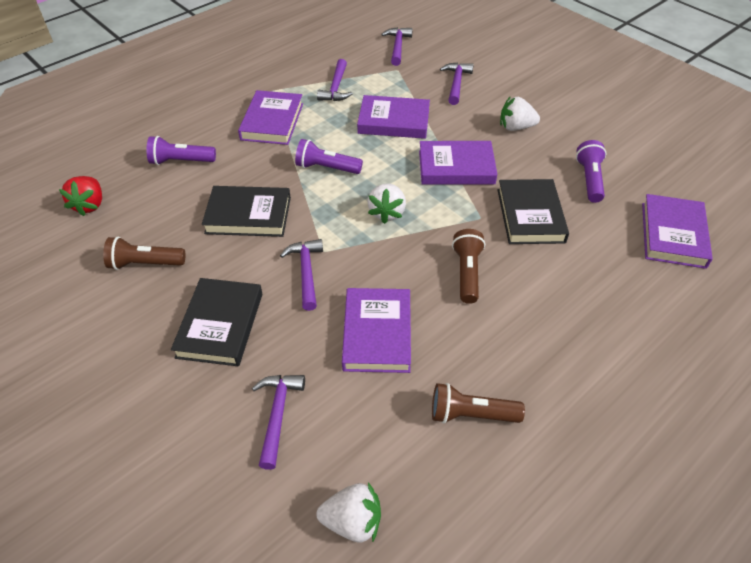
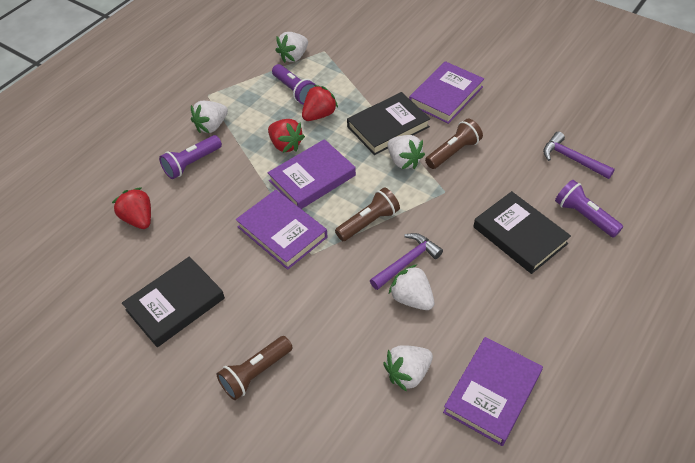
purple book: 5 -> 4
purple hammer: 5 -> 2
red strawberry: 1 -> 3
white strawberry: 3 -> 5

